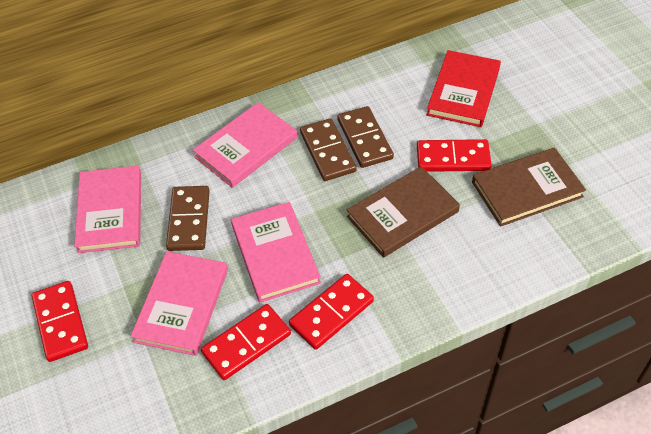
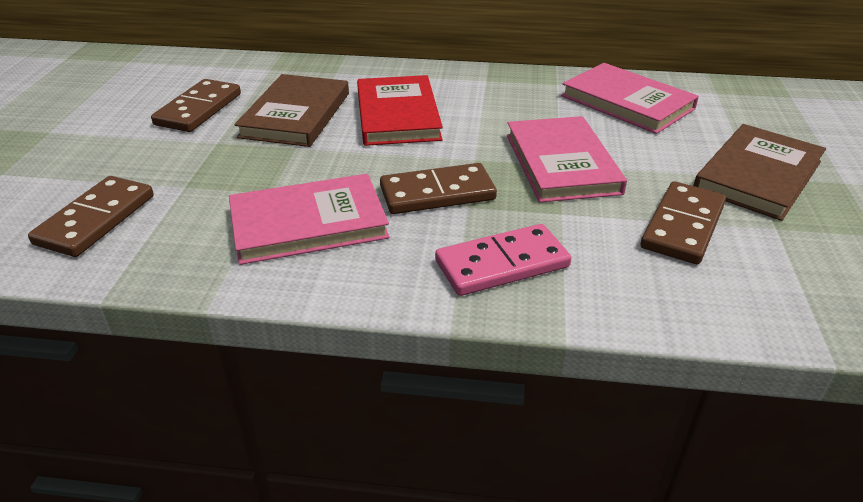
brown domino: 3 -> 4
pink book: 4 -> 3
pink domino: 0 -> 1
red domino: 4 -> 0

